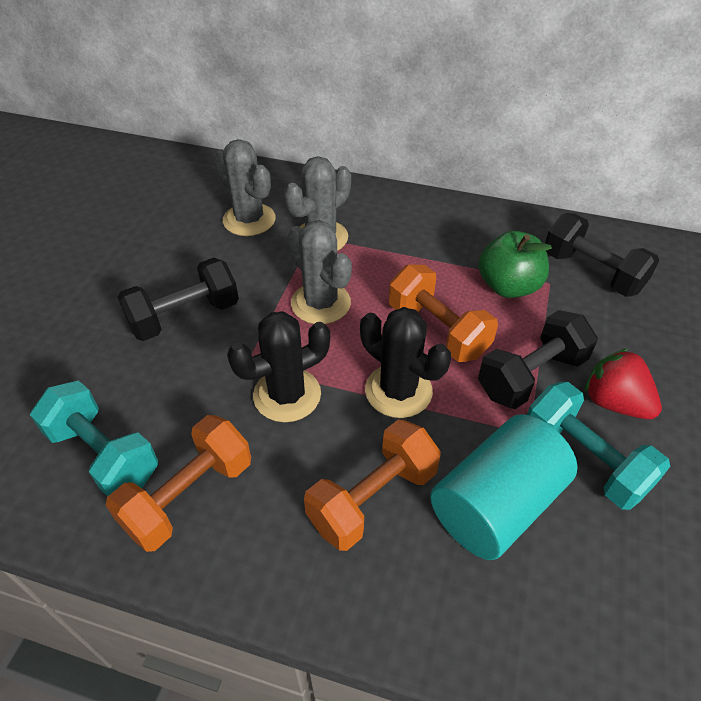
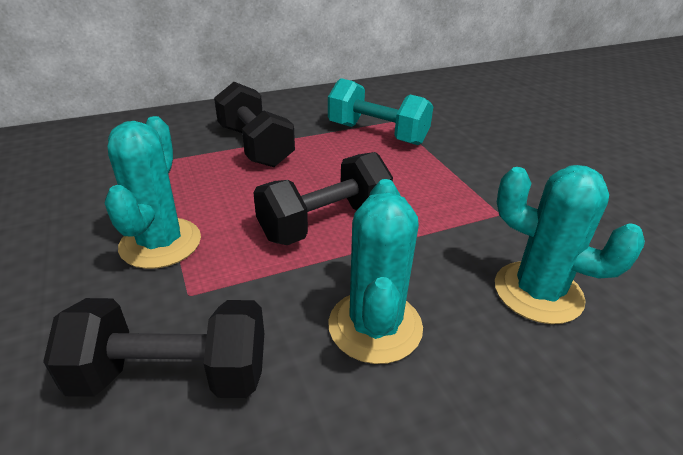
black cactus: 2 -> 0
green apple: 1 -> 0
grey cactus: 3 -> 0
orange dumbbell: 3 -> 0
red strawberry: 1 -> 0
turquoise cactus: 0 -> 3
turquoise cylinder: 1 -> 0
turquoise dumbbell: 2 -> 1

